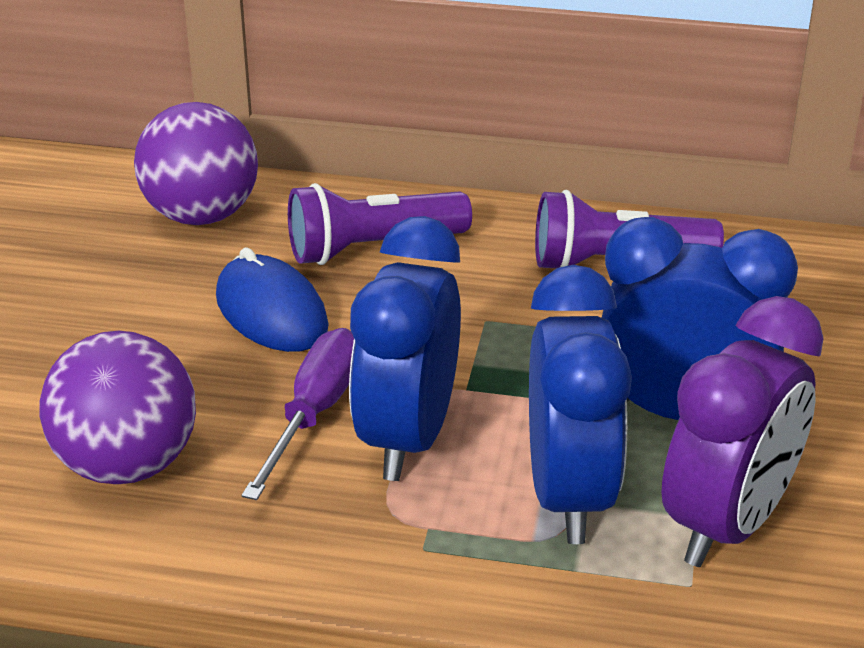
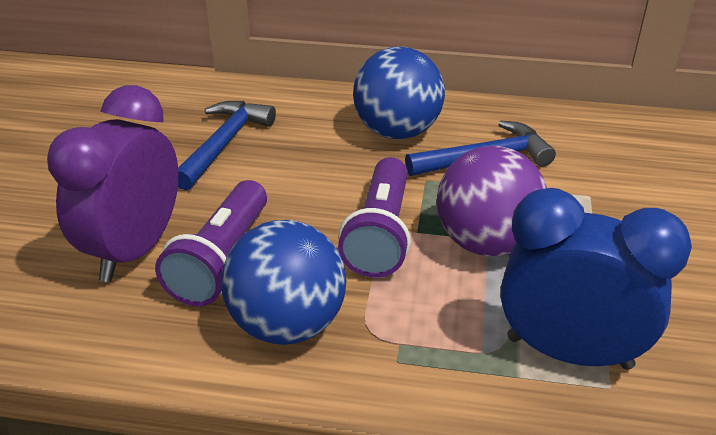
blue ball: 0 -> 2
blue clock: 3 -> 1
blue hammer: 0 -> 2
blue mouse: 1 -> 0
purple ball: 2 -> 1
purple screwdriver: 1 -> 0

